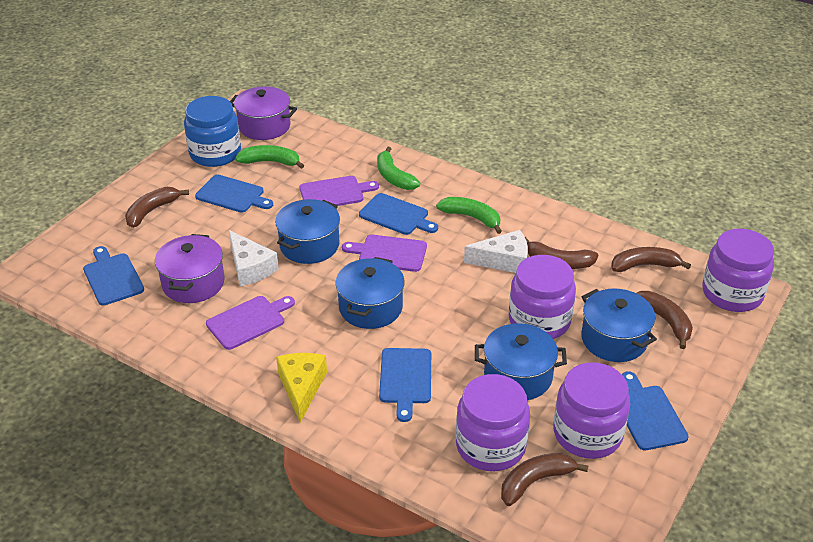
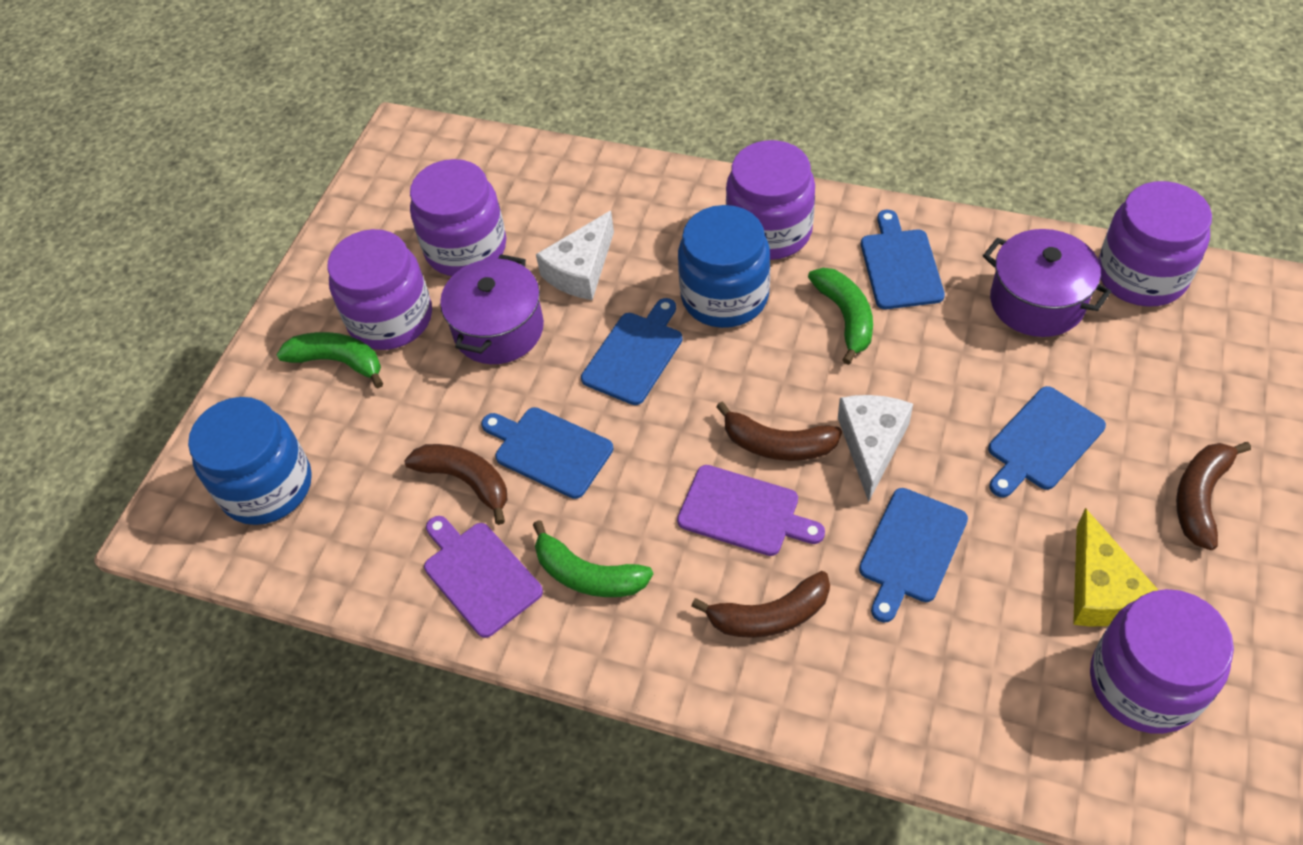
blue jar: 1 -> 2
blue pot: 4 -> 0
brown banana: 5 -> 4
purple cutting board: 3 -> 2
purple jar: 4 -> 5

